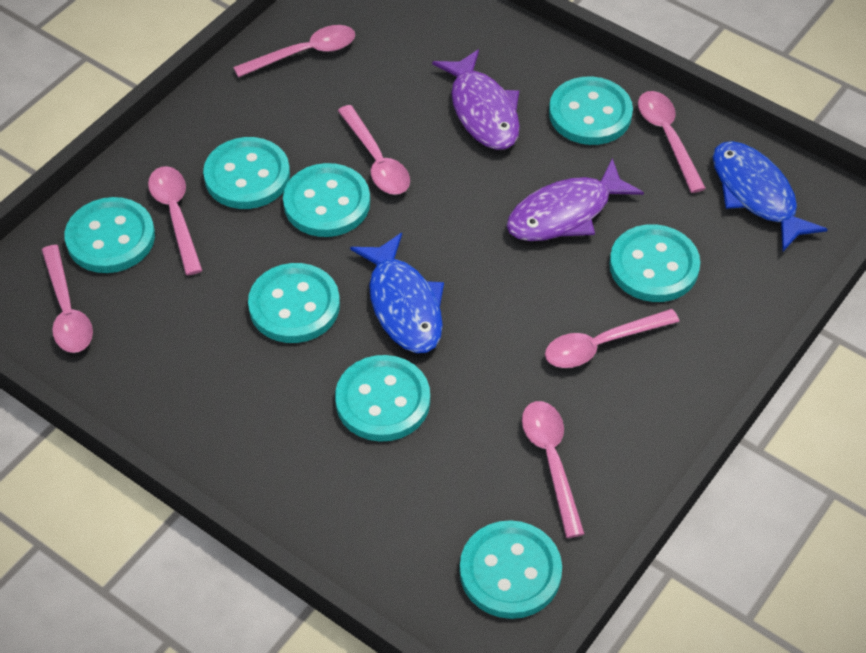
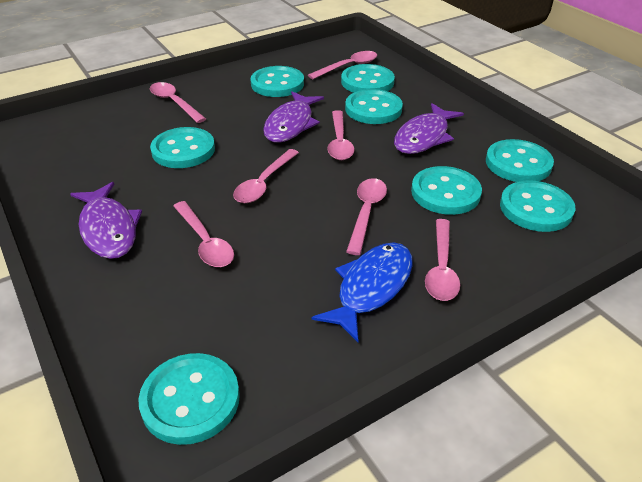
blue fish: 2 -> 1
purple fish: 2 -> 3

